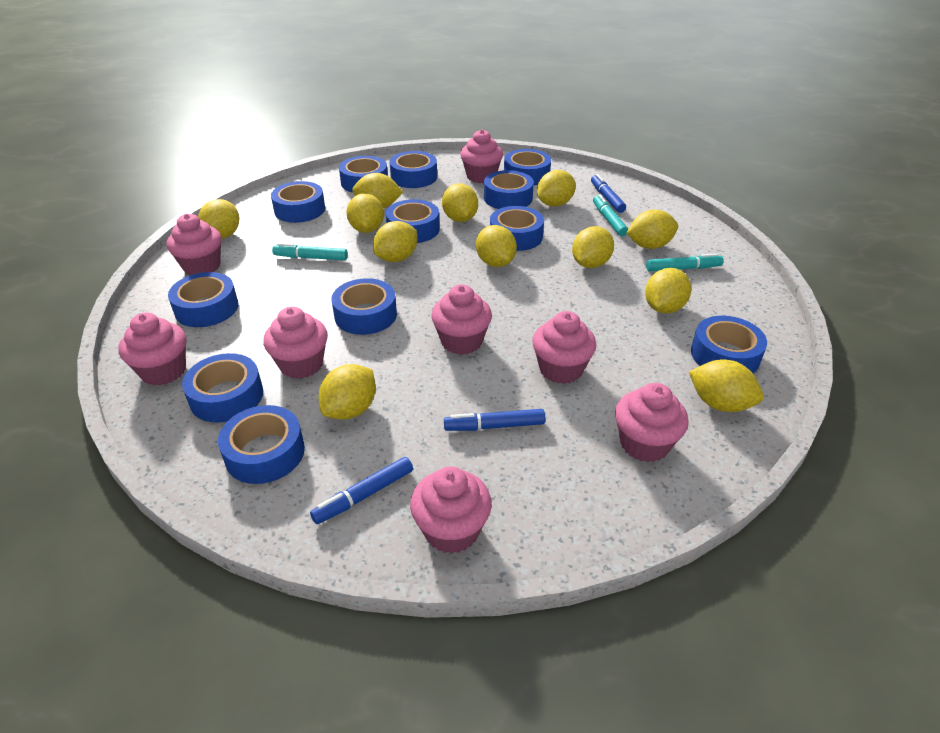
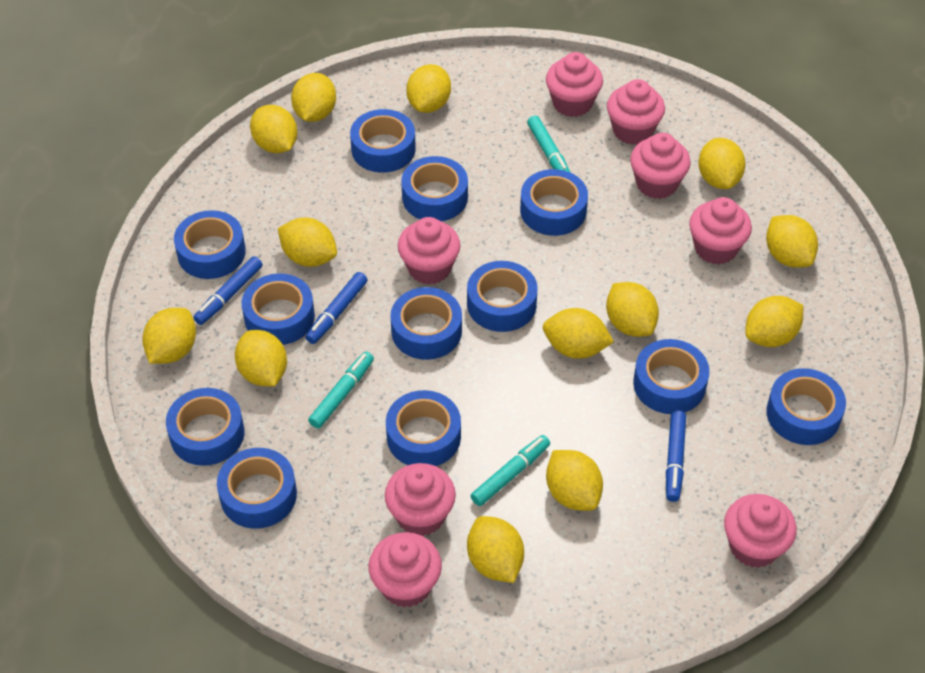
yellow lemon: 12 -> 13

